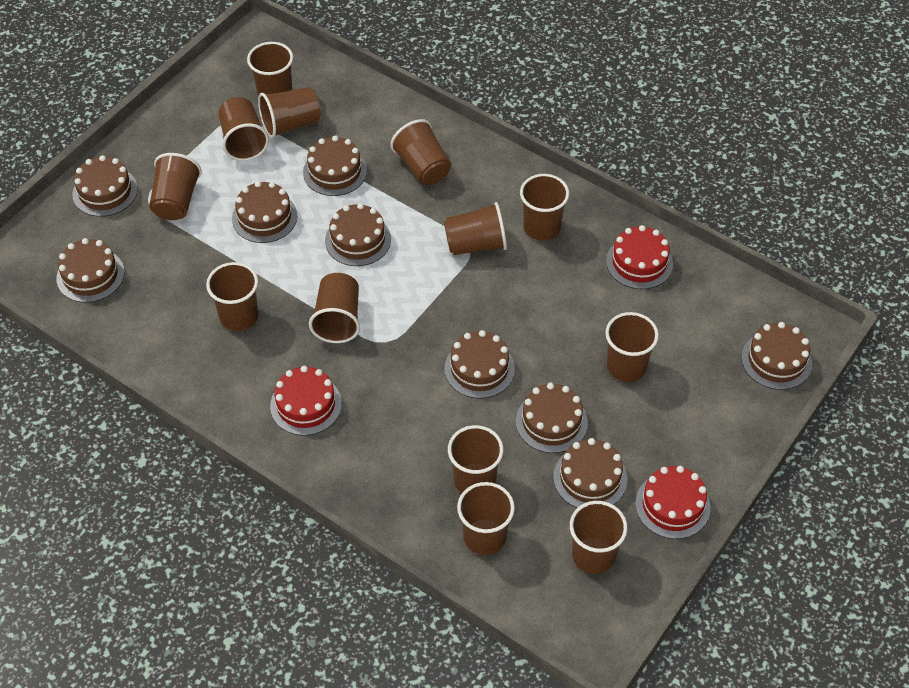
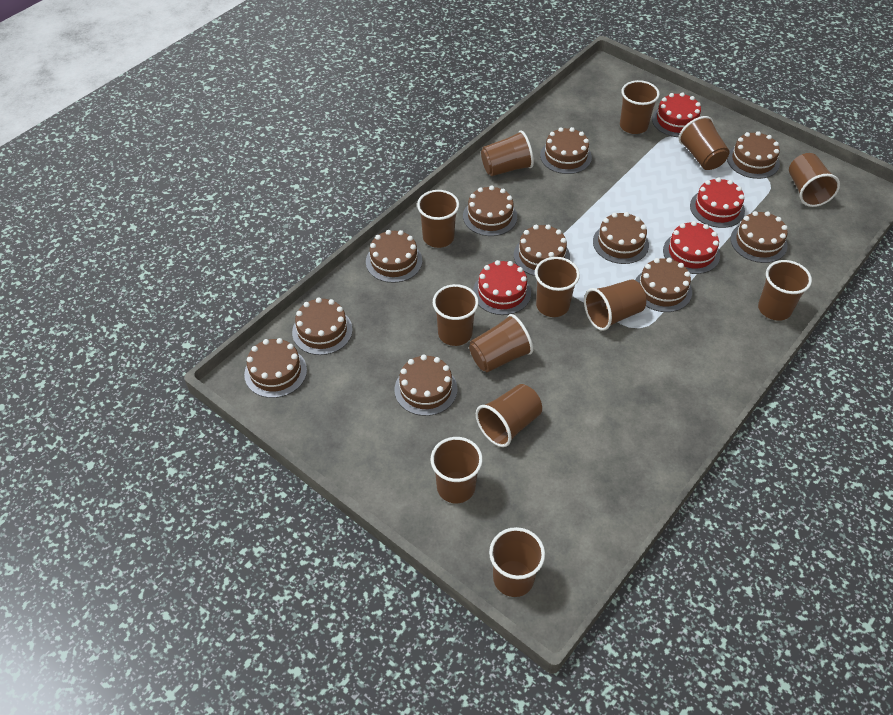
brown cake: 9 -> 11
red cake: 3 -> 4

